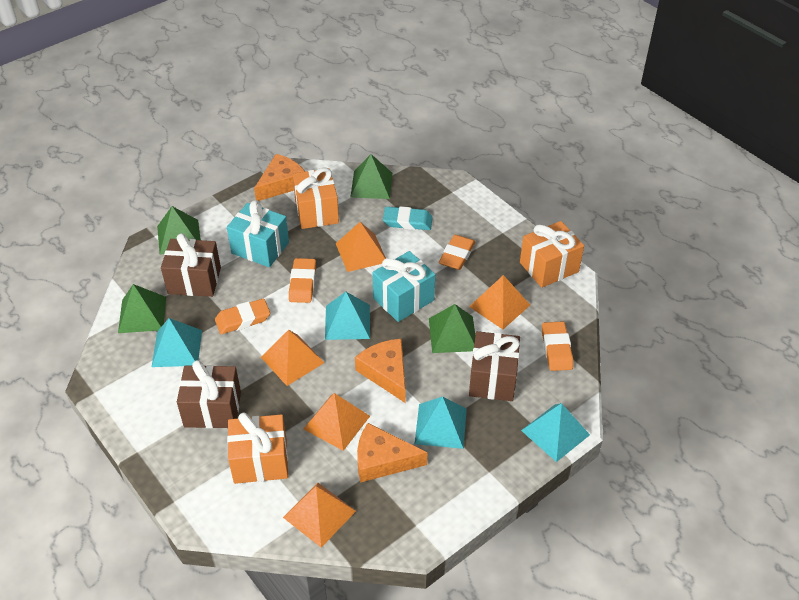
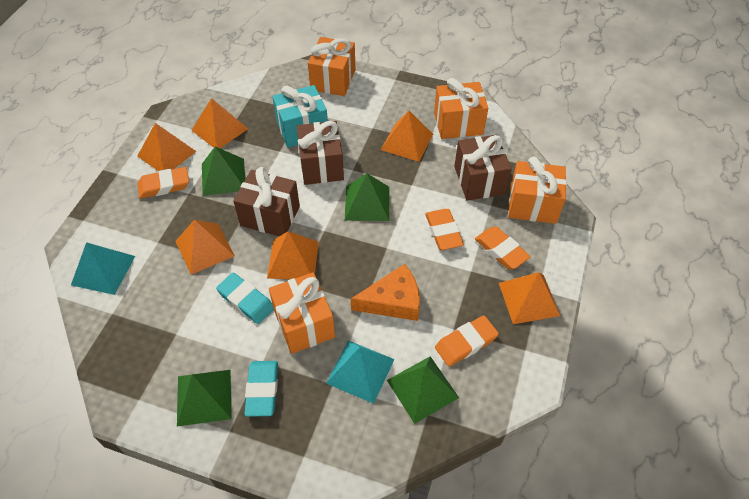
orange cheese: 3 -> 1
orange gift: 3 -> 4
orange pyramid: 5 -> 6
turquoise eraser: 1 -> 2
turquoise gift: 2 -> 1
turquoise pyramid: 4 -> 2

